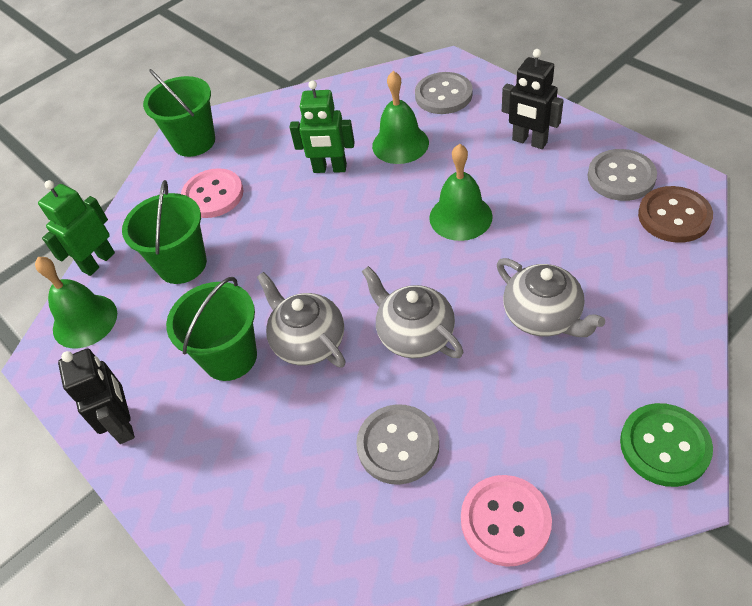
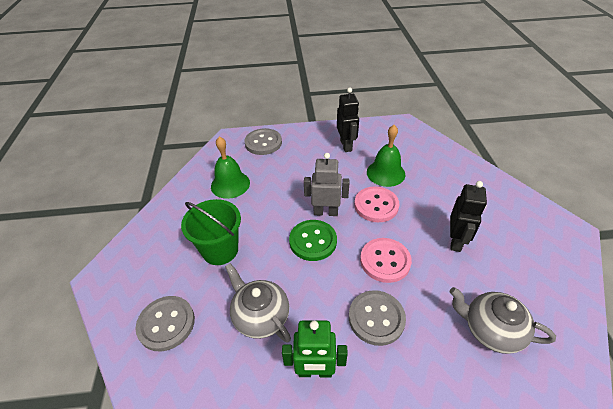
brown button: 1 -> 0
green bell: 3 -> 2
green bucket: 3 -> 1
green robot: 2 -> 1
grey robot: 0 -> 1
grey teapot: 3 -> 2

